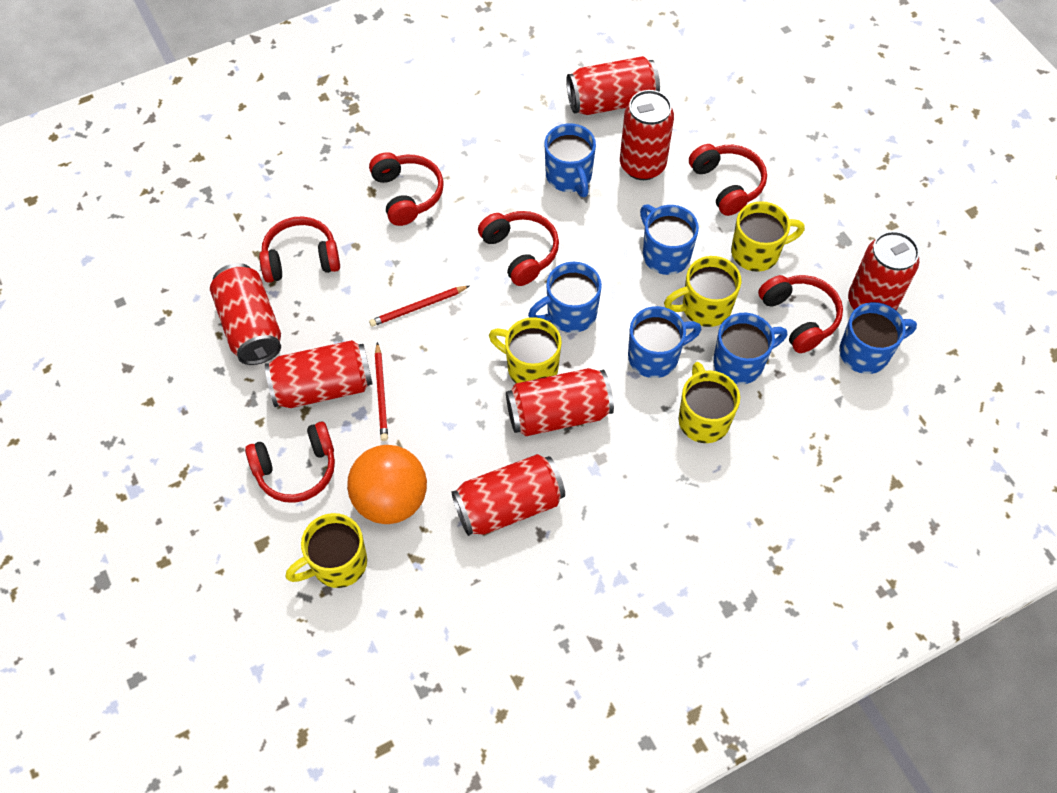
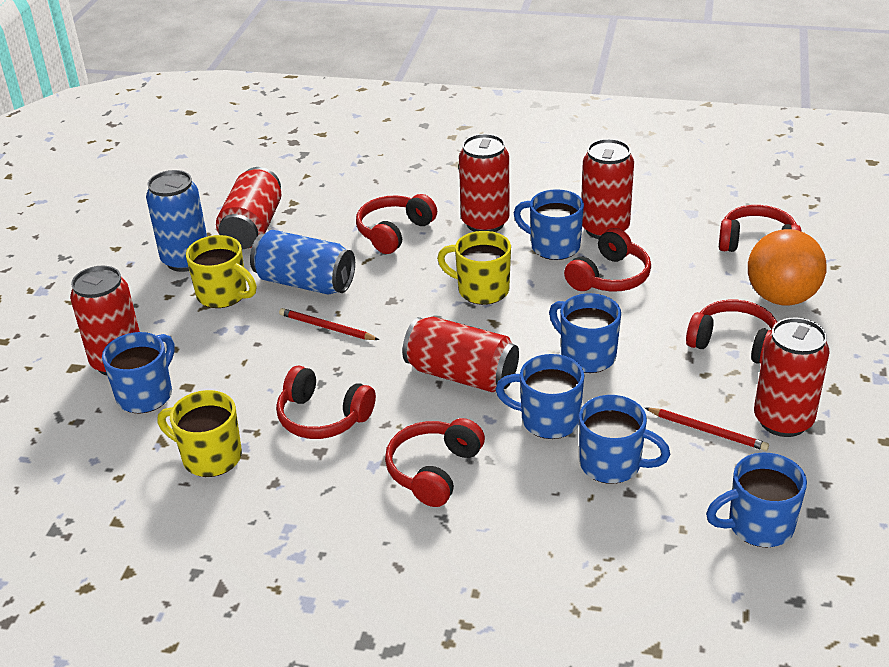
blue can: 0 -> 2
red can: 7 -> 6
yellow mug: 5 -> 3

